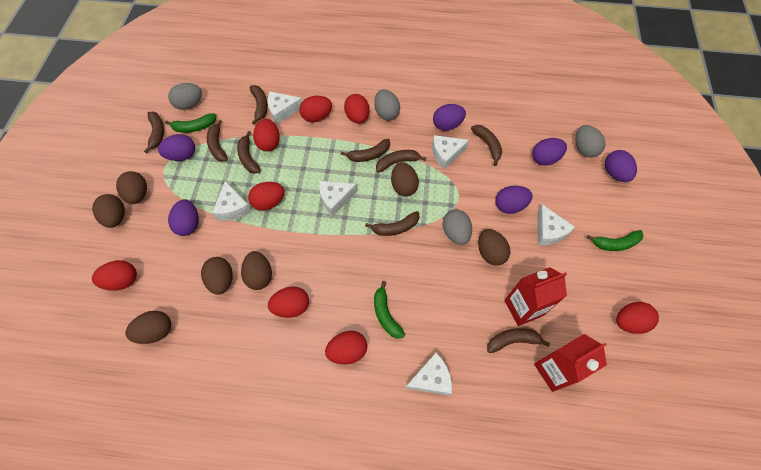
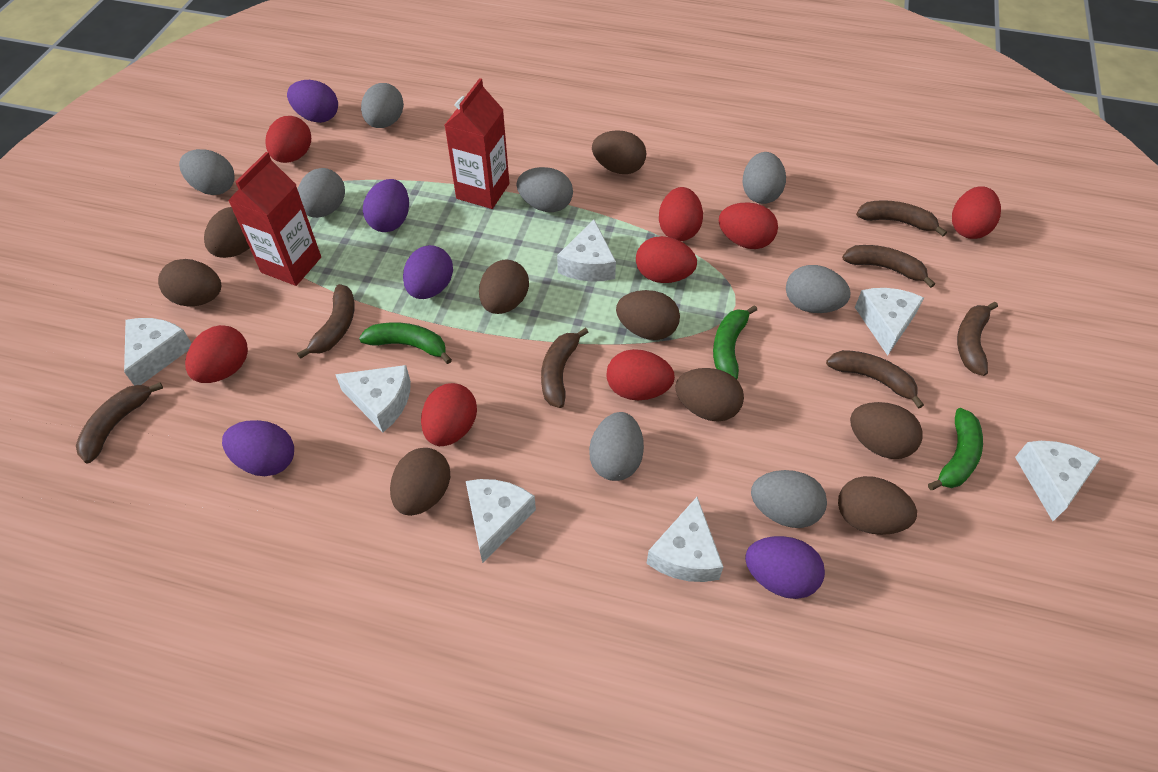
brown banana: 9 -> 7
brown egg: 7 -> 9
grey egg: 4 -> 8
purple egg: 6 -> 5
white cheese: 6 -> 7

